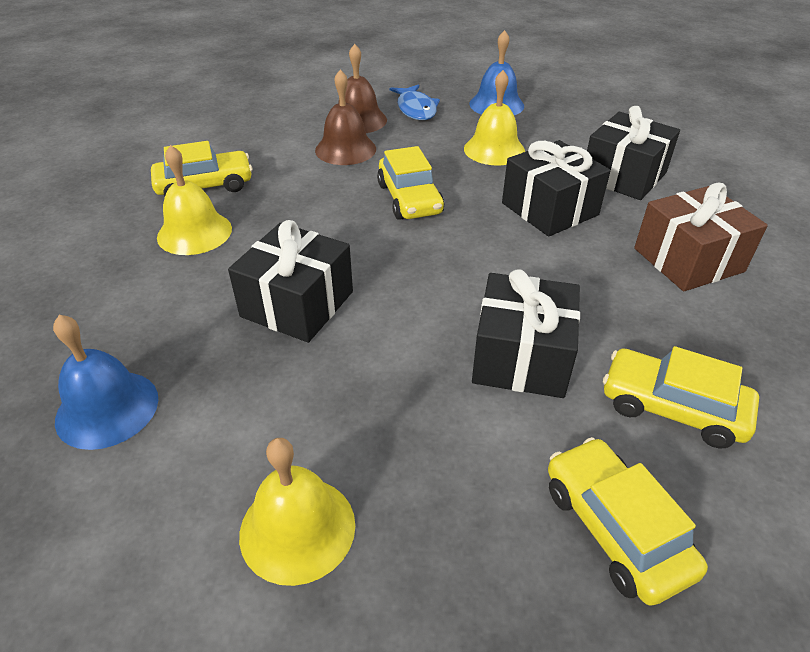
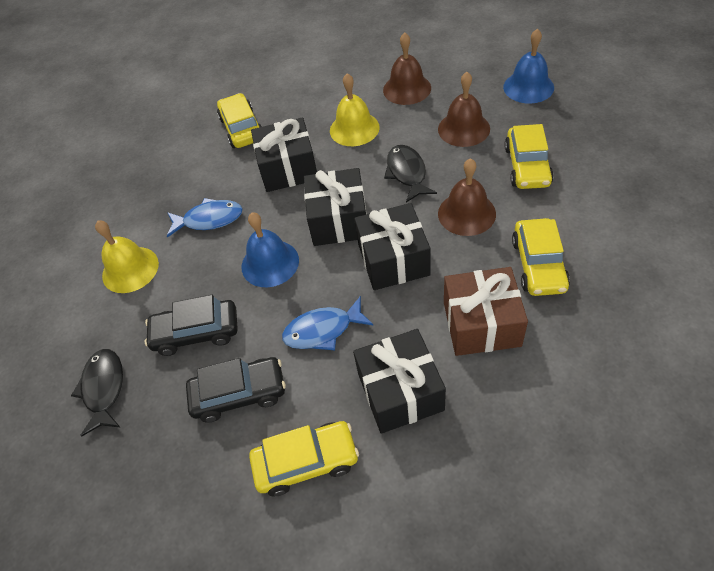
black car: 0 -> 2
black fish: 0 -> 2
blue fish: 1 -> 2
brown bell: 2 -> 3
yellow bell: 3 -> 2

